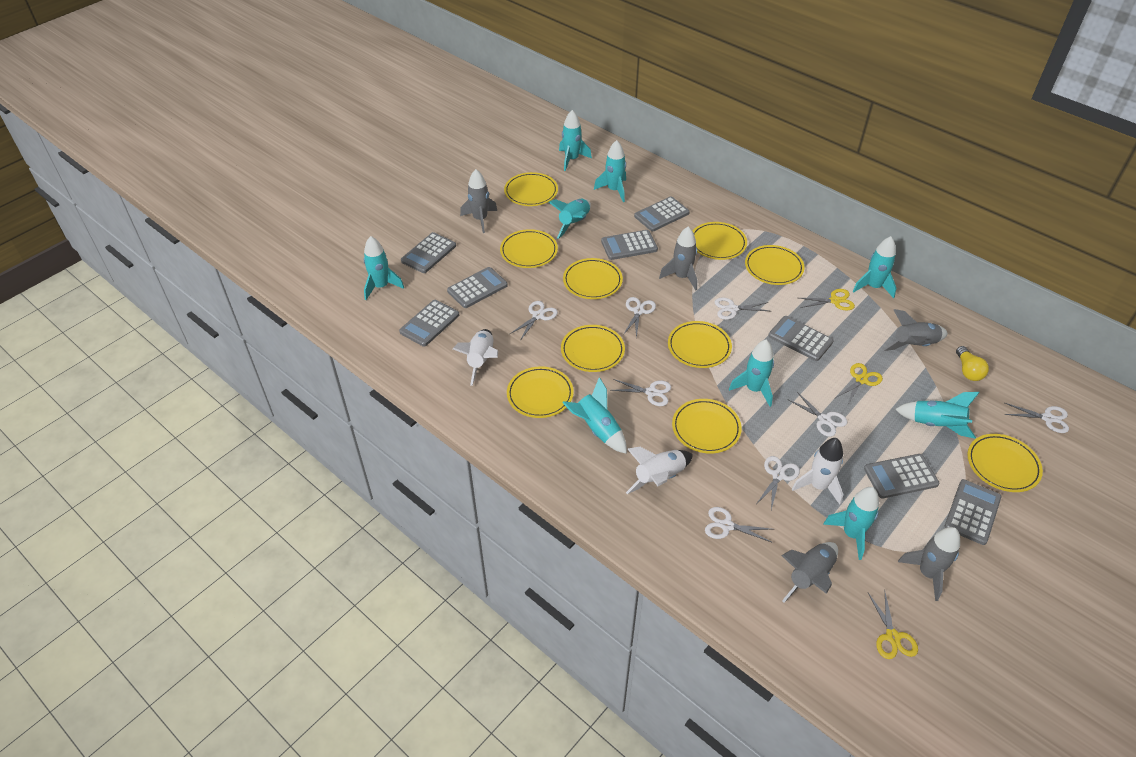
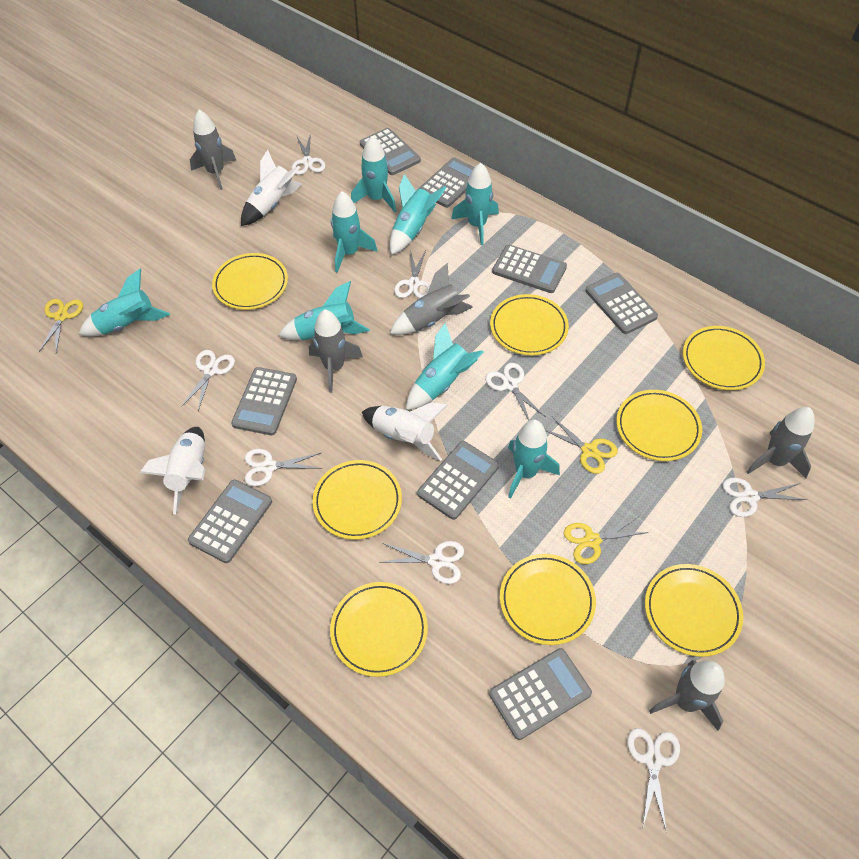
turquoise rocket: 9 -> 8
yellow light bulb: 1 -> 0
yellow plate: 10 -> 8

